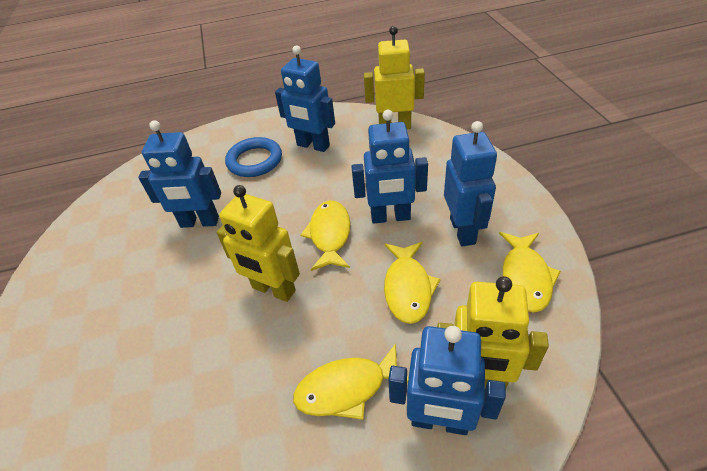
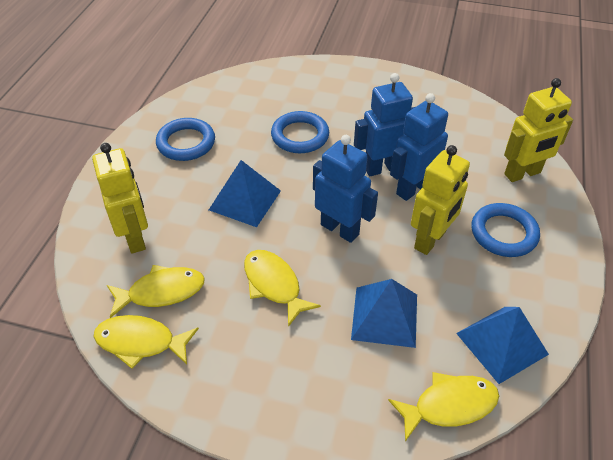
blue pyramid: 0 -> 3
blue ring: 1 -> 3
blue robot: 5 -> 3

